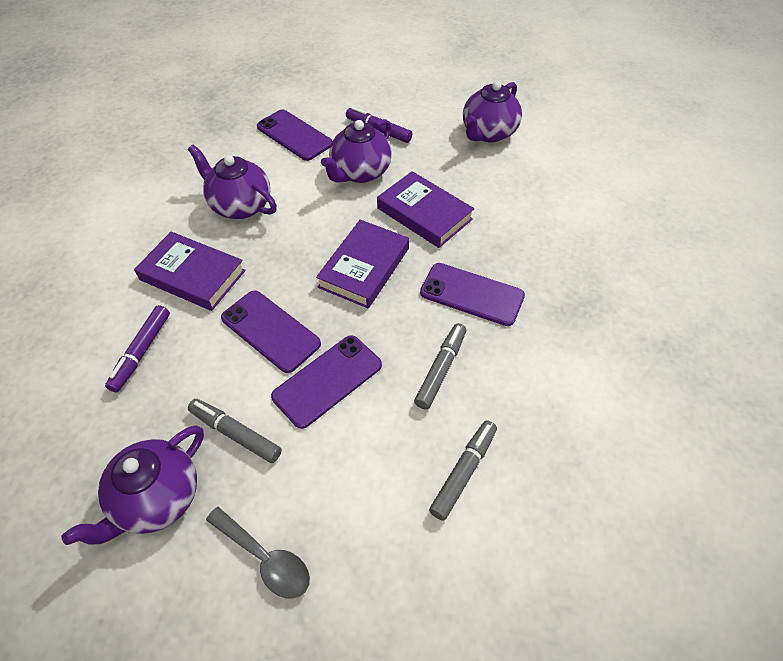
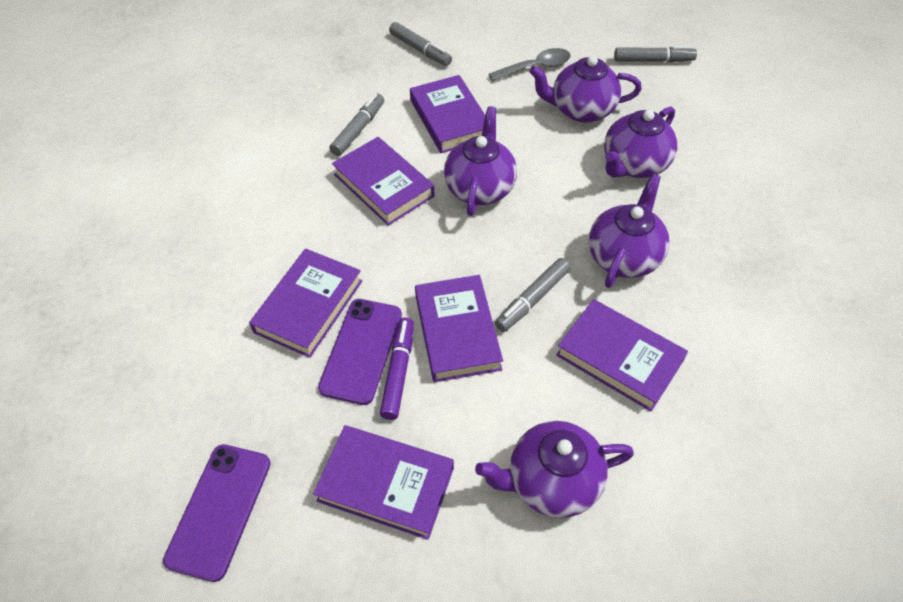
grey marker: 3 -> 4
purple book: 3 -> 6
purple marker: 2 -> 1
purple phone: 4 -> 2
purple teapot: 4 -> 5

